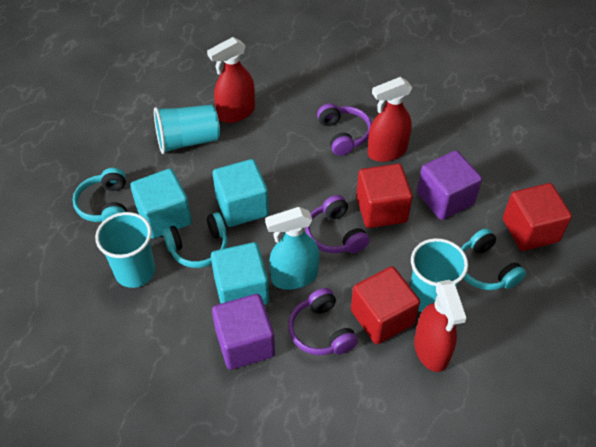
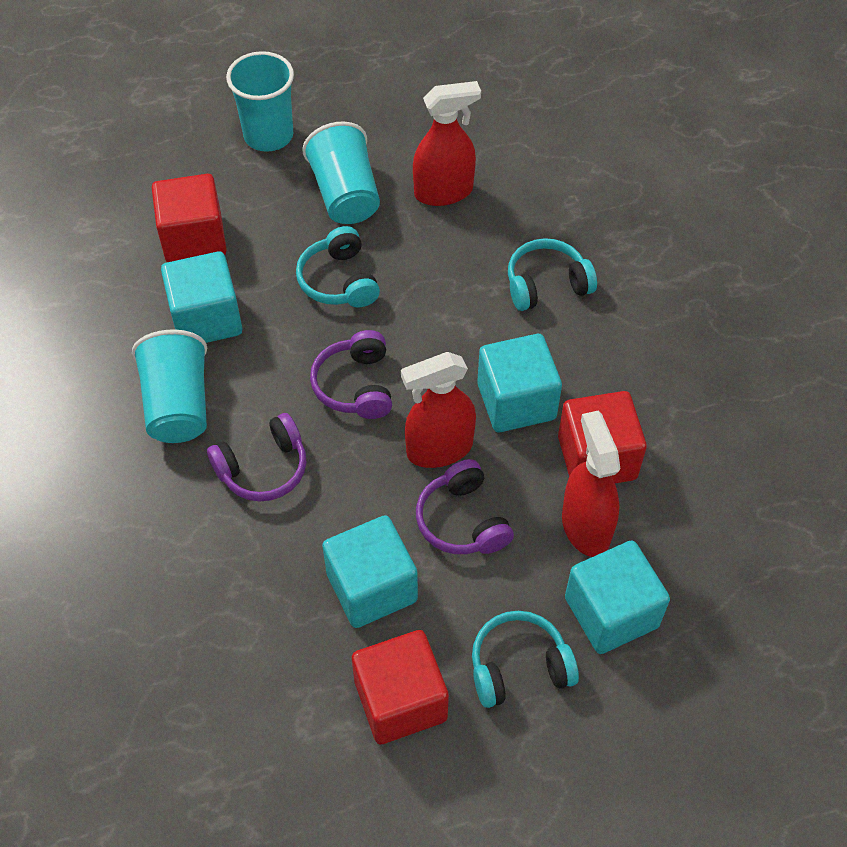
purple cube: 2 -> 0
turquoise cube: 3 -> 4
turquoise spray bottle: 1 -> 0

